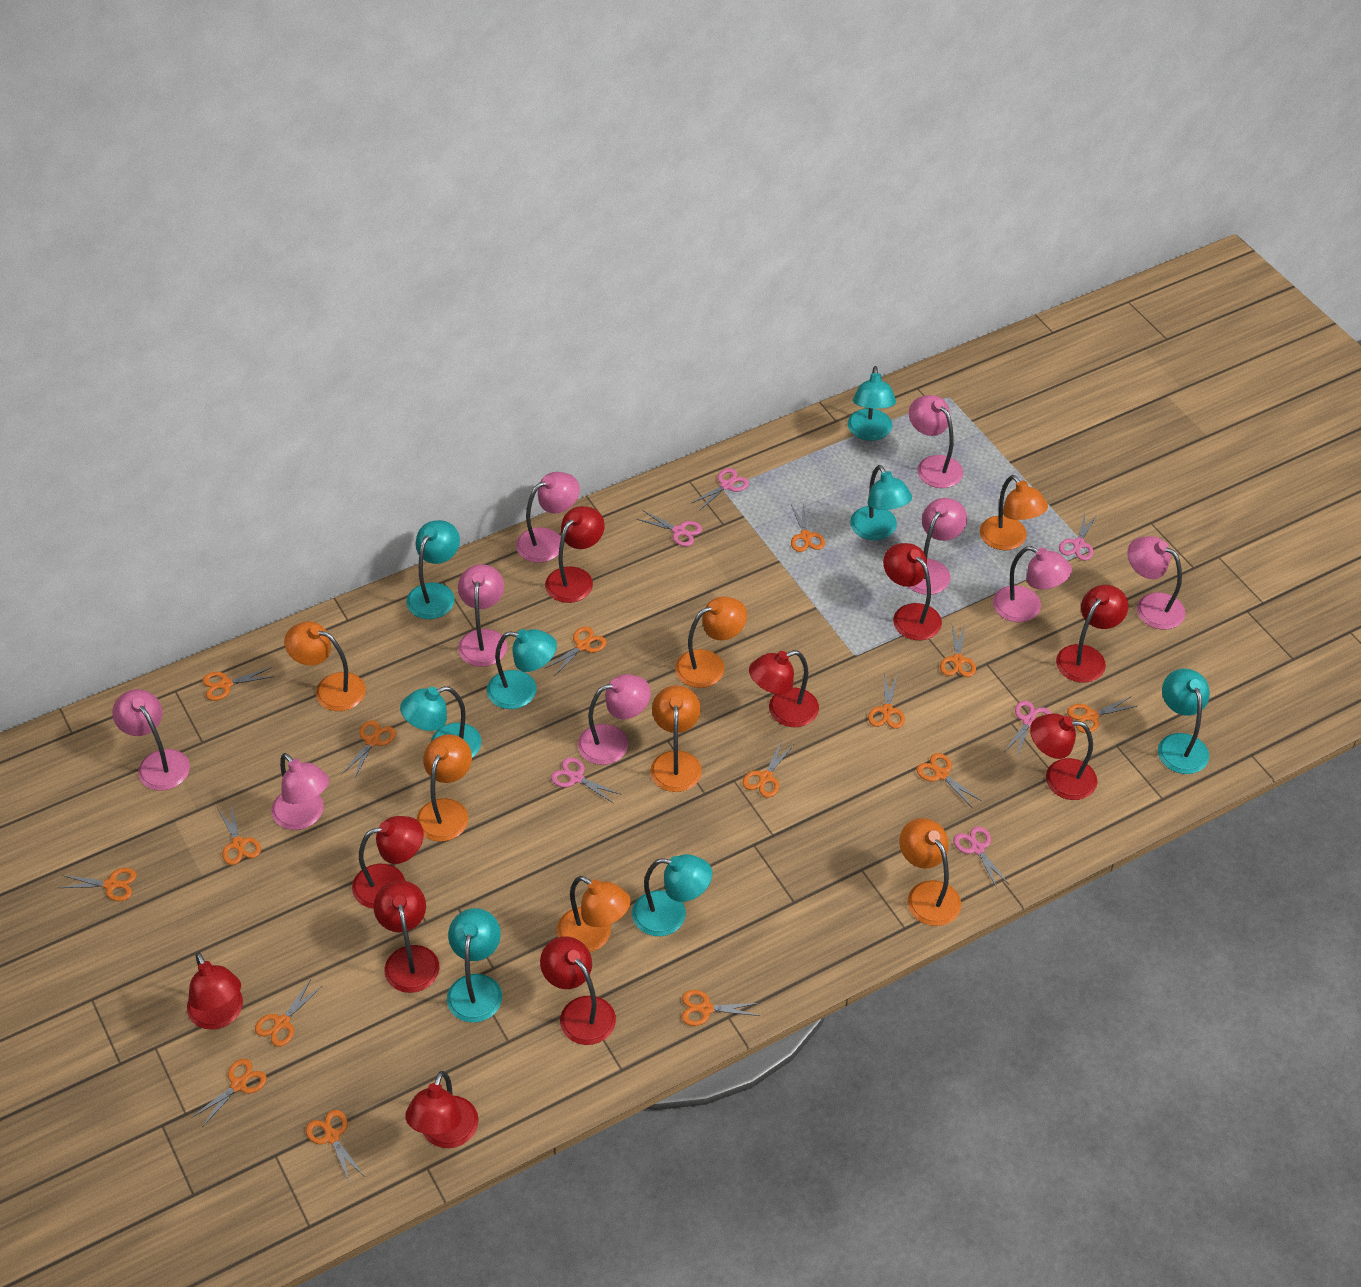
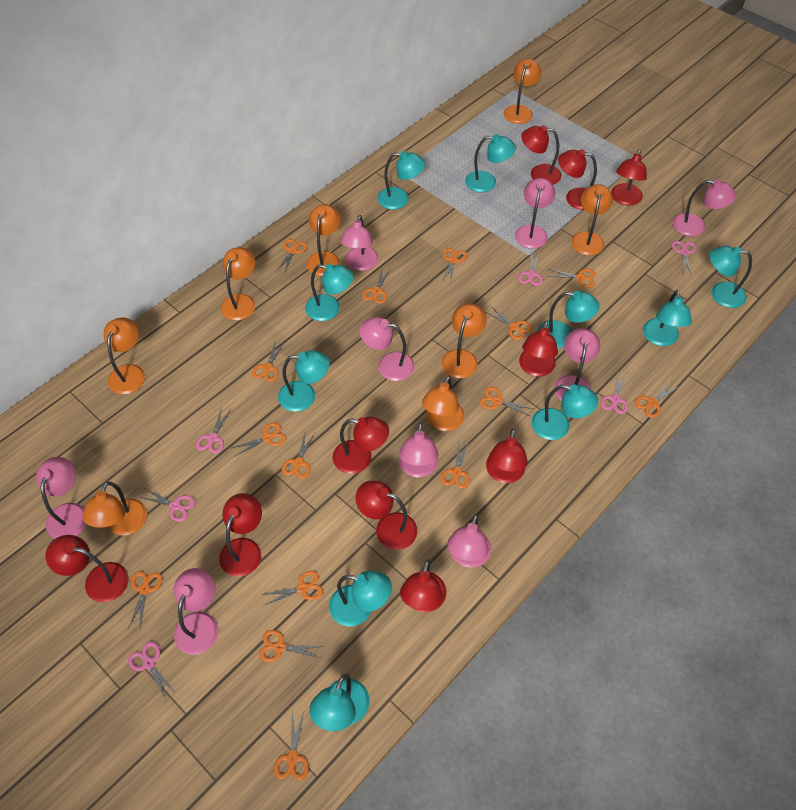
orange lamp: 7 -> 8
turquoise lamp: 8 -> 10

